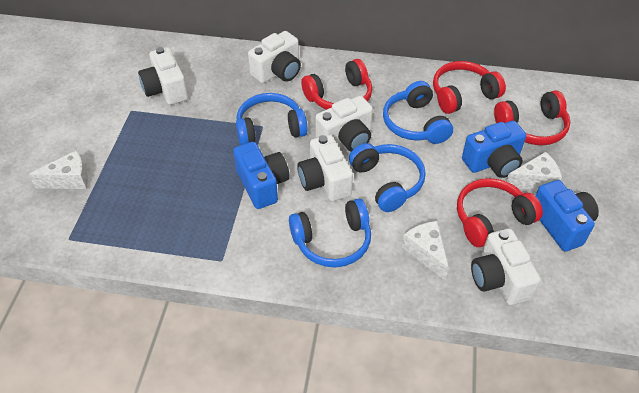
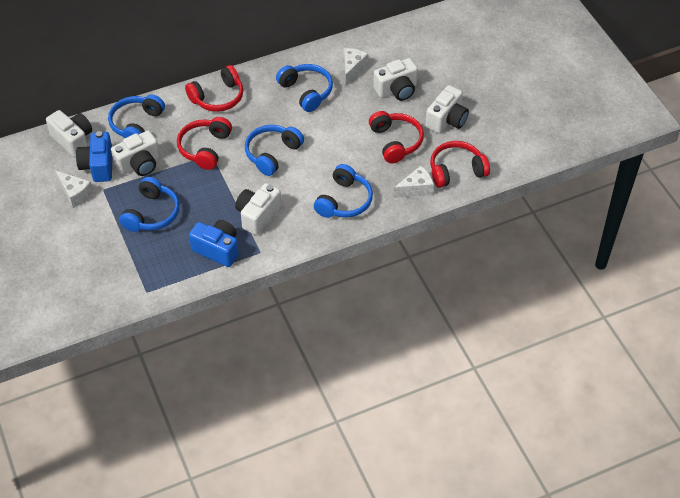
blue camera: 3 -> 2
blue headphones: 4 -> 5

